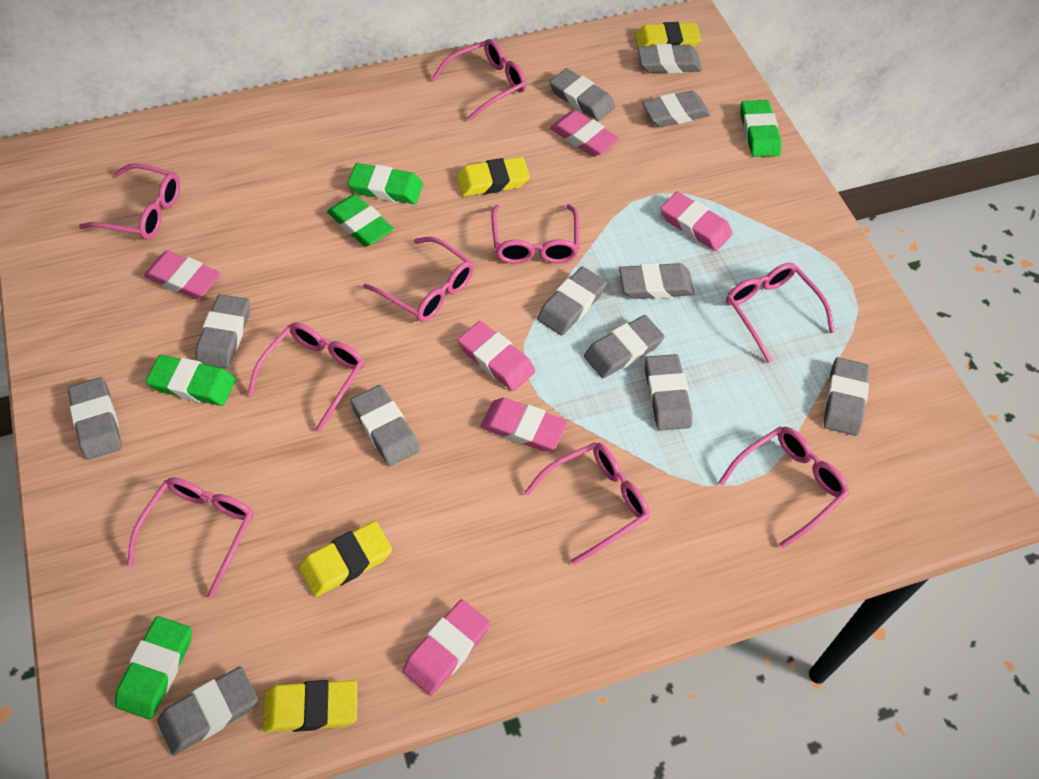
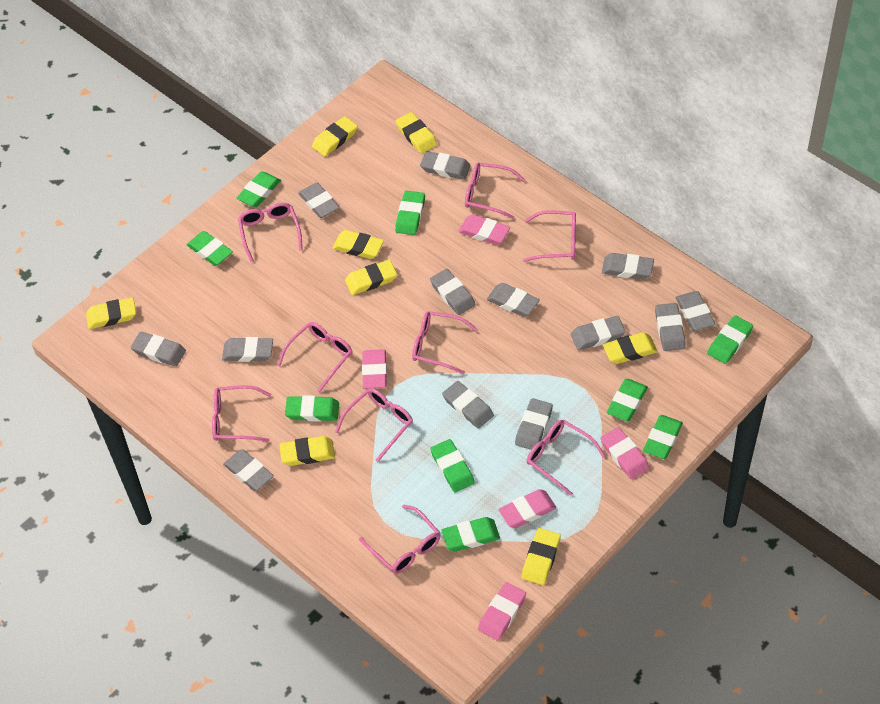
green eraser: 5 -> 9
grey eraser: 12 -> 13
pink eraser: 6 -> 5
yellow eraser: 4 -> 8

